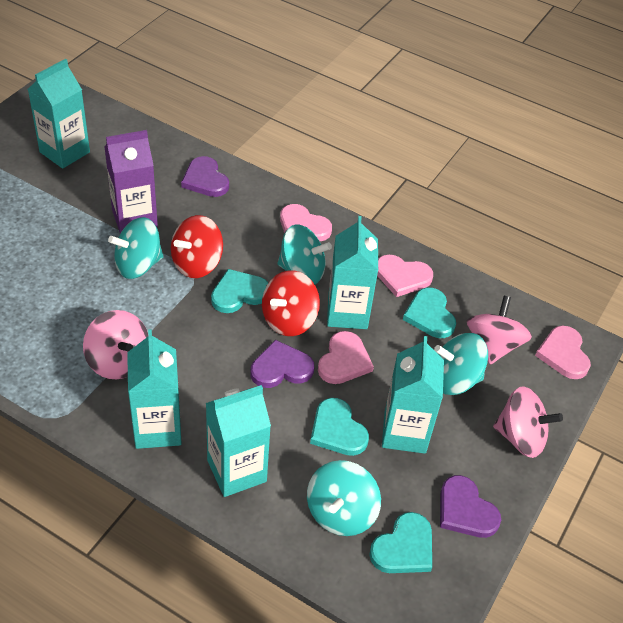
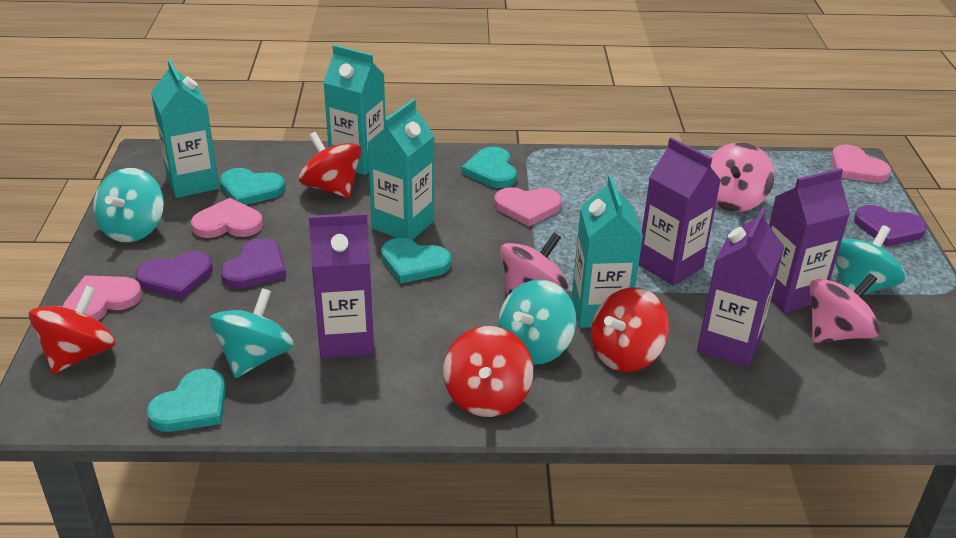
purple carton: 1 -> 4
red spinning top: 2 -> 4
turquoise carton: 5 -> 4

